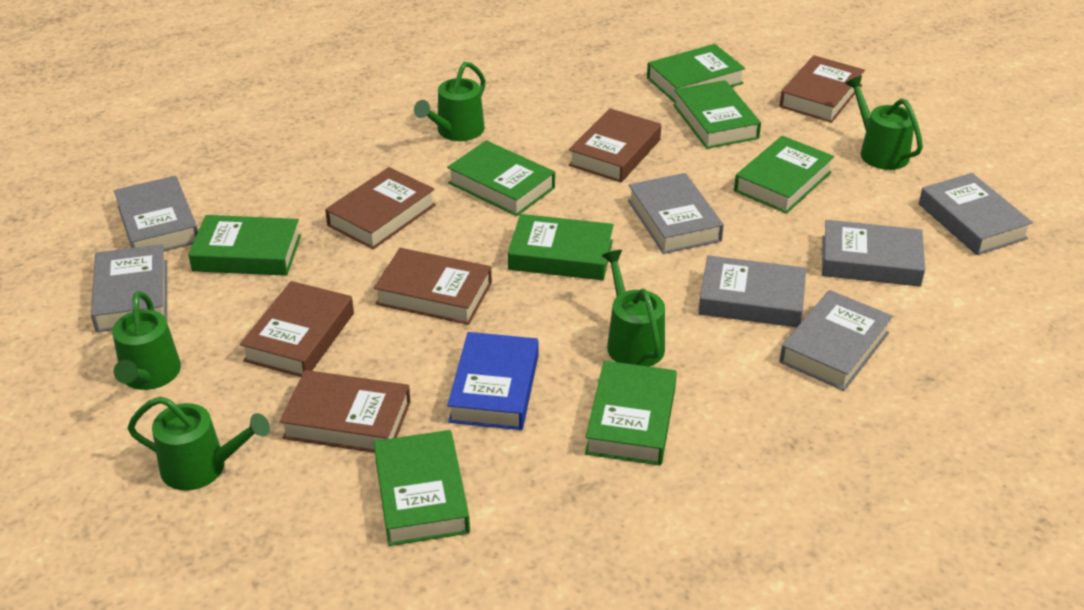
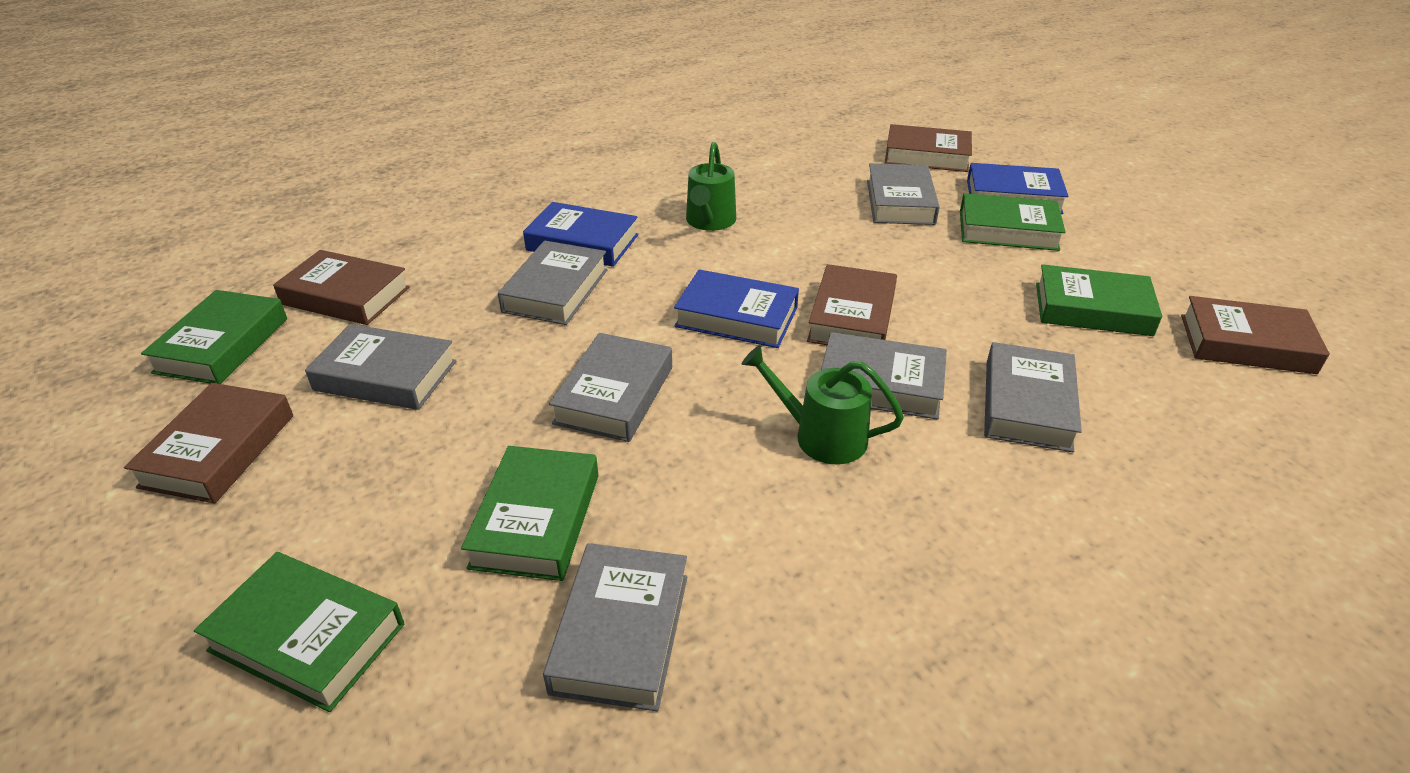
blue book: 1 -> 3
brown book: 6 -> 5
green book: 8 -> 5
green watering can: 5 -> 2

